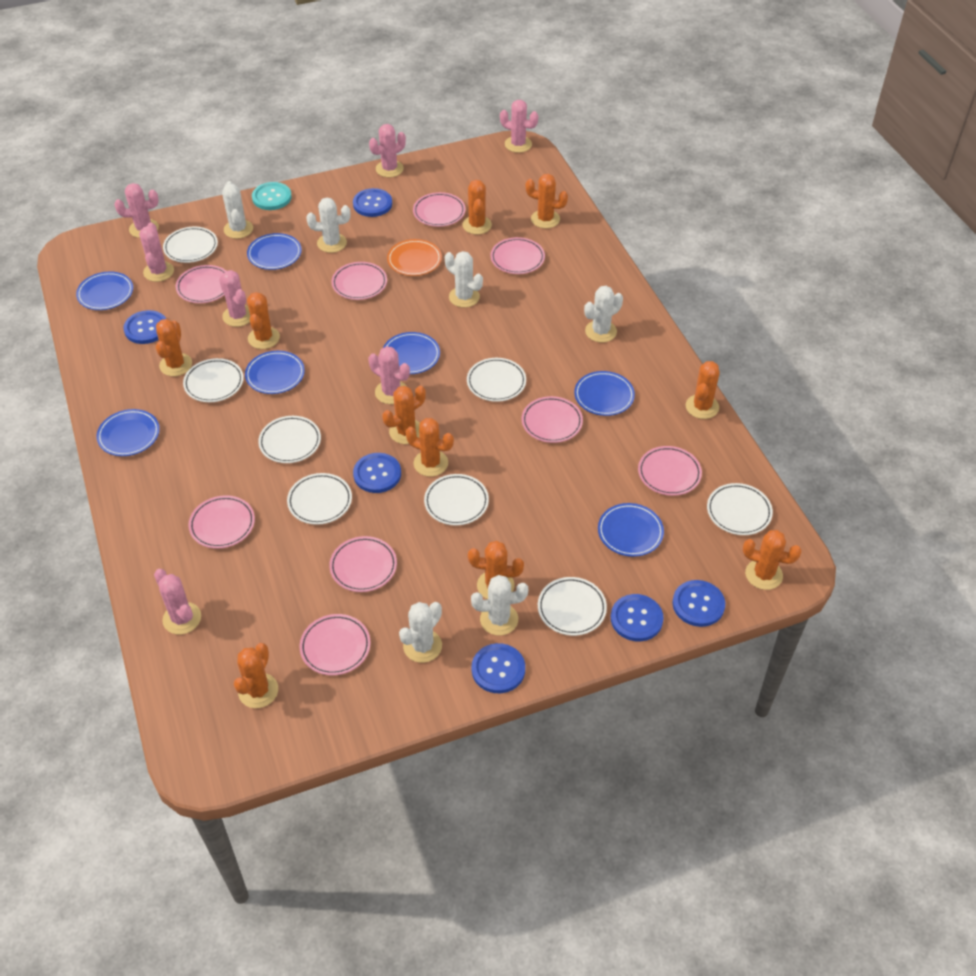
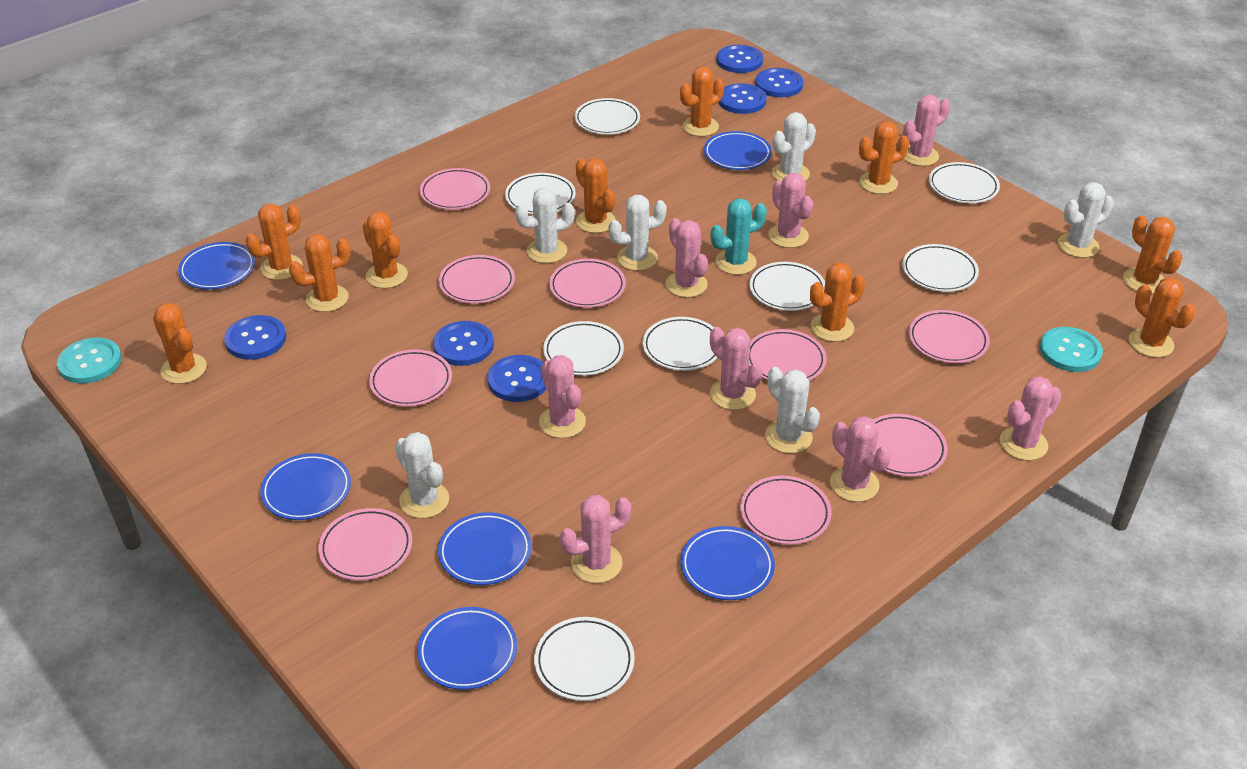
blue plate: 7 -> 6
orange plate: 1 -> 0
pink cactus: 7 -> 8
turquoise button: 1 -> 2
turquoise cactus: 0 -> 1

